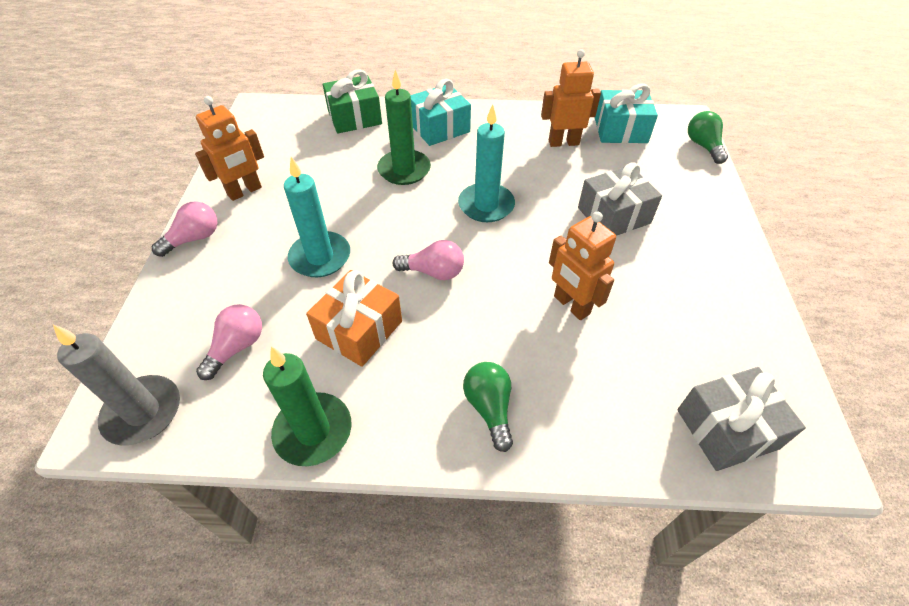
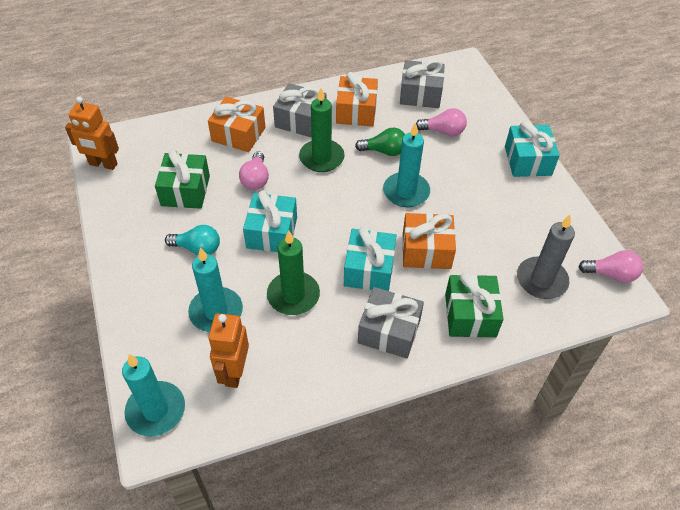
green gift: 1 -> 2
green light bulb: 2 -> 1
grey gift: 2 -> 3
orange gift: 1 -> 3
orange robot: 3 -> 2
turquoise candle: 2 -> 3
turquoise gift: 2 -> 3
turquoise light bulb: 0 -> 1

